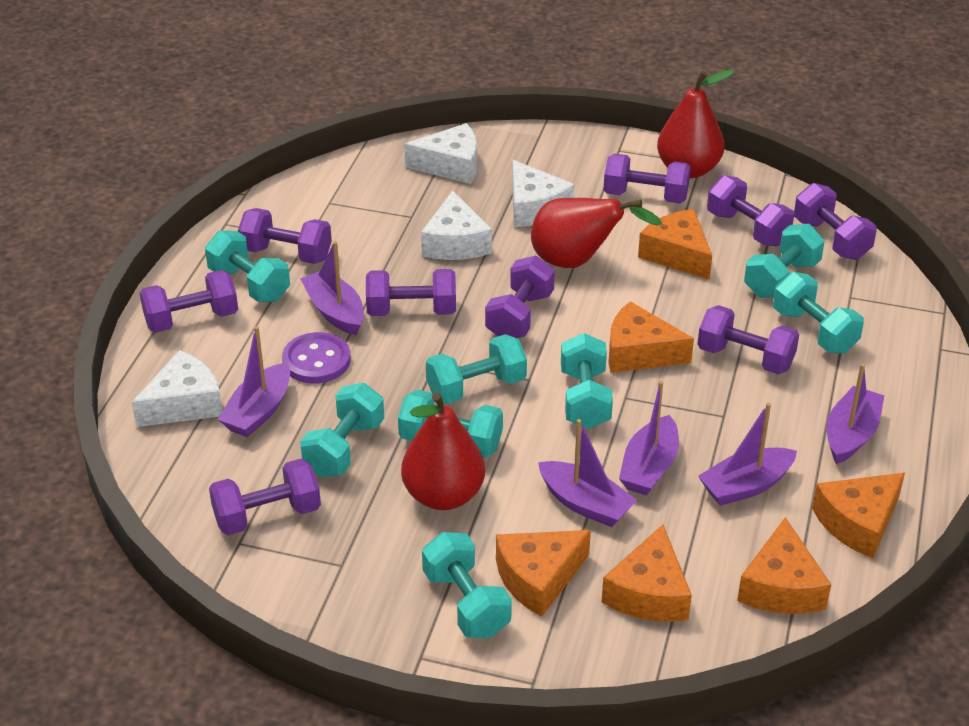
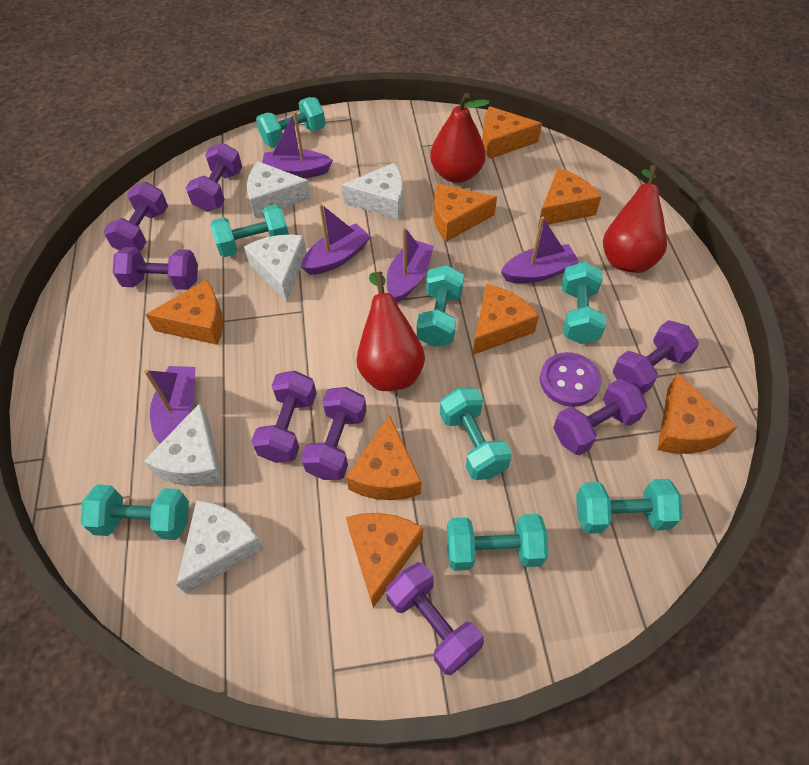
orange cheese: 6 -> 8
purple boat: 6 -> 5
purple dumbbell: 9 -> 8
white cheese: 4 -> 5

